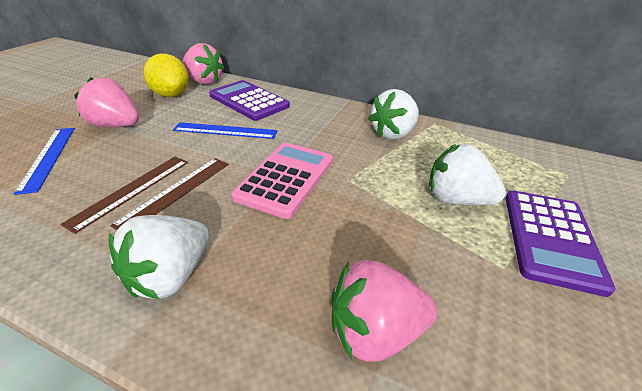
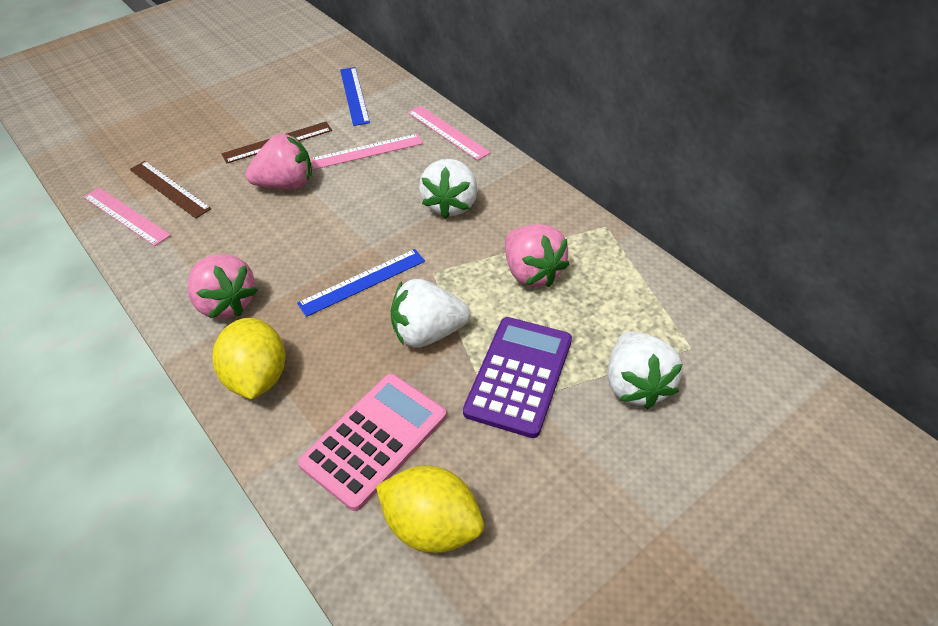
pink ruler: 0 -> 3
purple calculator: 2 -> 1
yellow lemon: 1 -> 2

